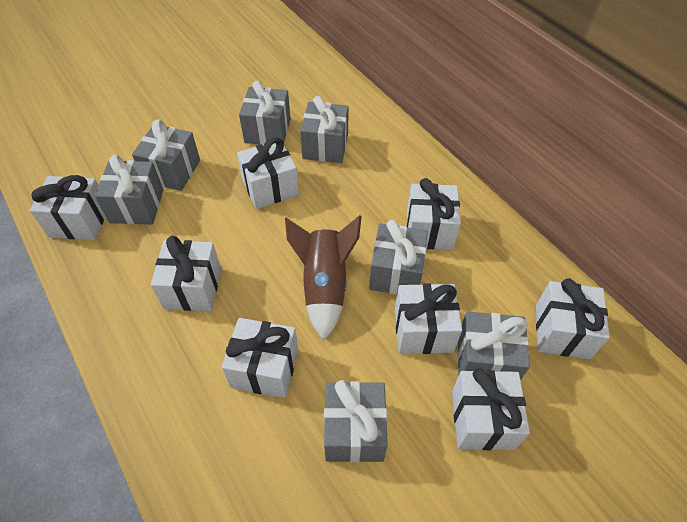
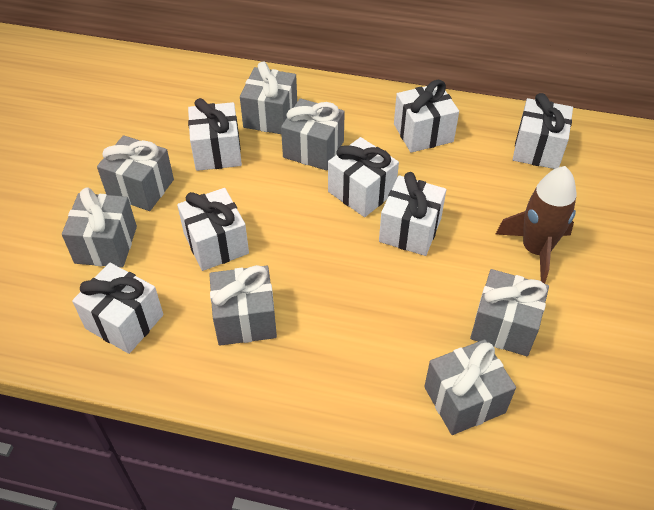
white gift: 8 -> 7

